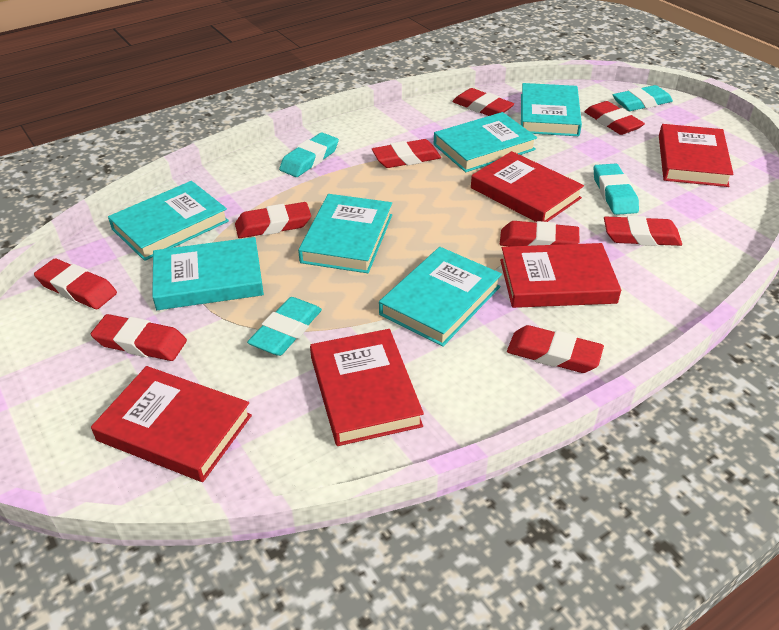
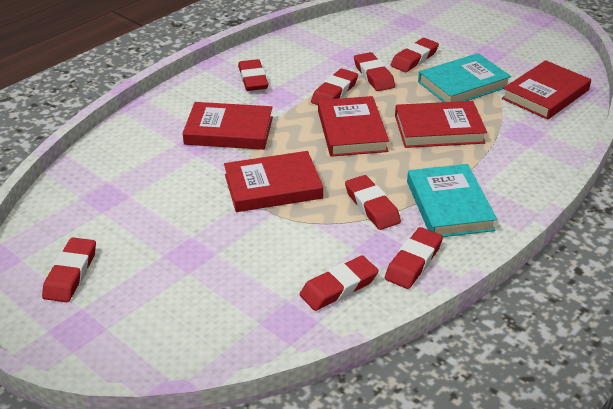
red eraser: 9 -> 8
turquoise book: 6 -> 2
turquoise eraser: 4 -> 0

